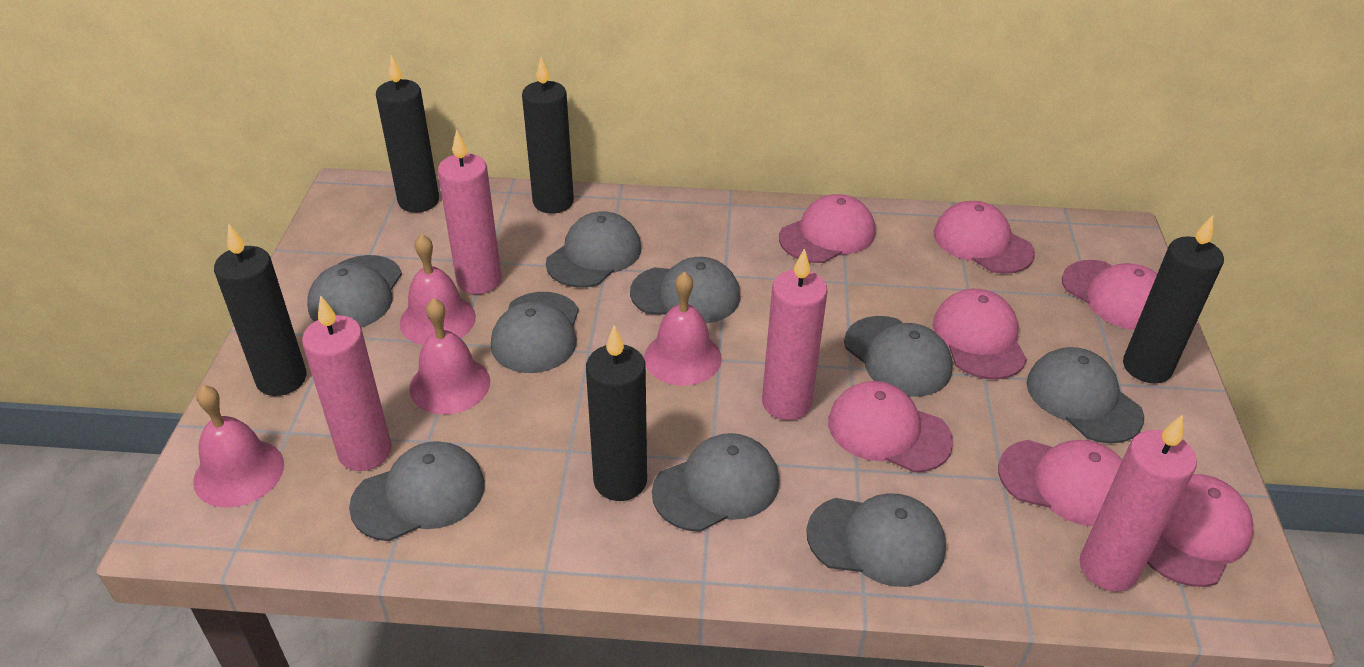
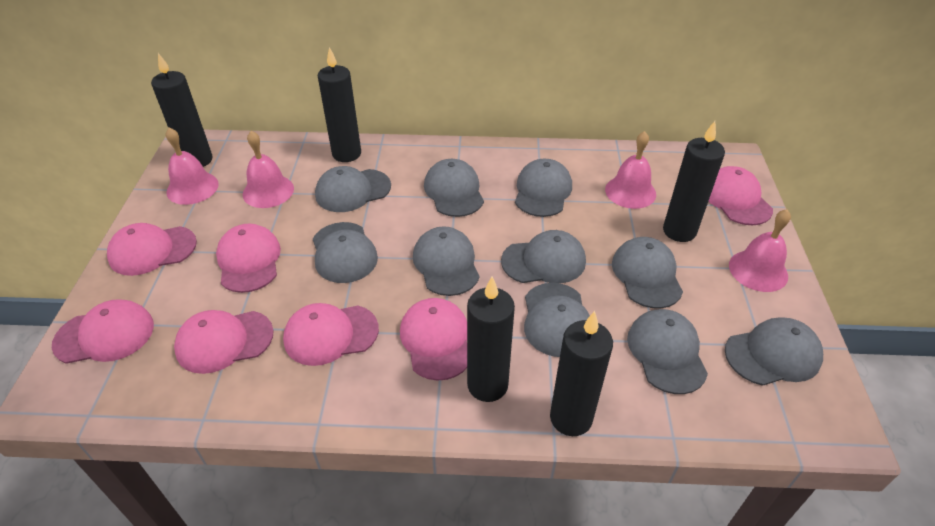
grey cap: 9 -> 10
pink candle: 4 -> 0

